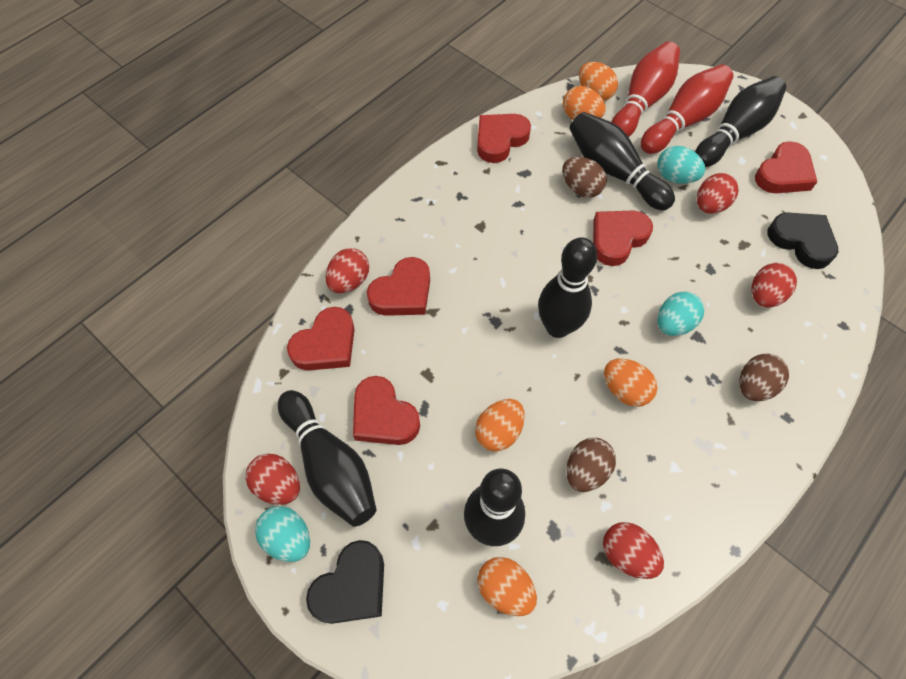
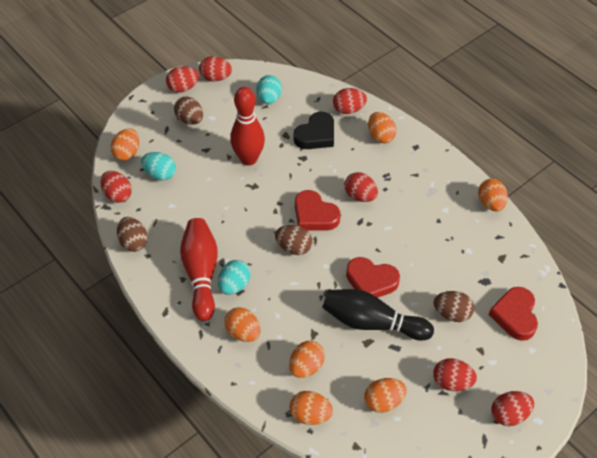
black bowling pin: 5 -> 1
black heart: 2 -> 1
brown egg: 3 -> 4
orange egg: 5 -> 7
red egg: 5 -> 7
red heart: 6 -> 3

